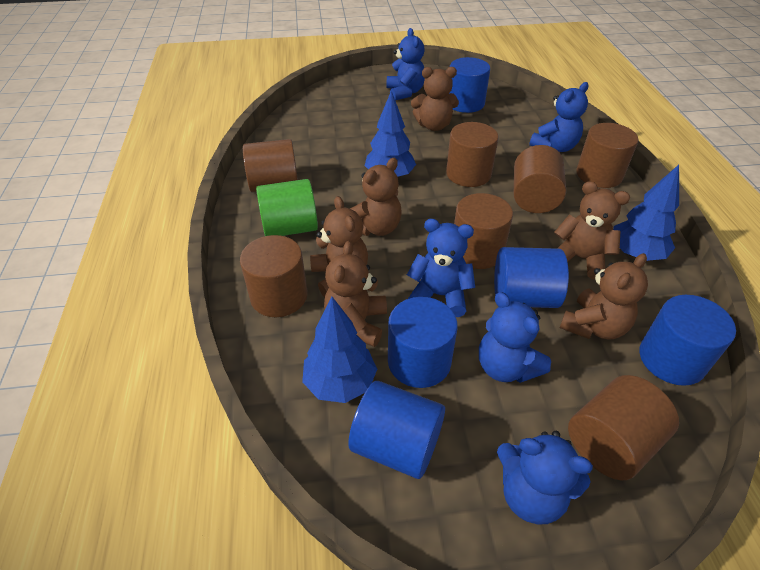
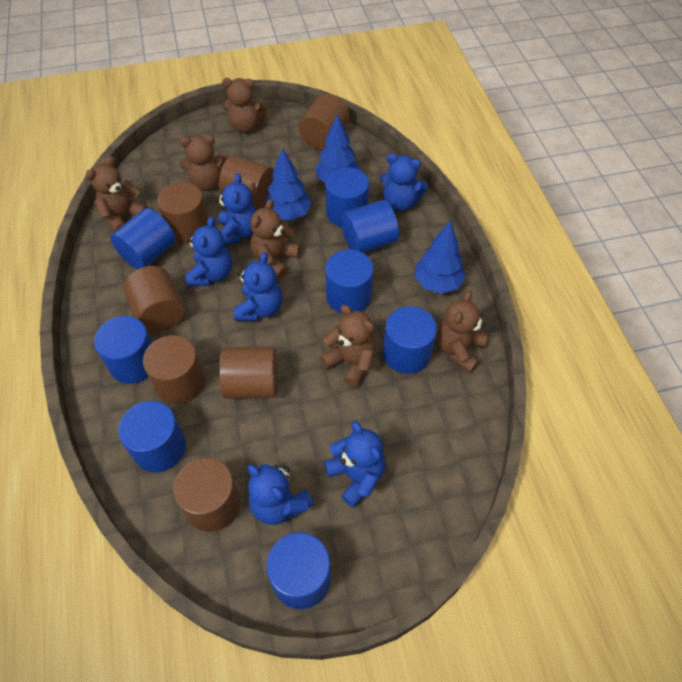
blue cylinder: 5 -> 8
blue teddy bear: 5 -> 6
green cylinder: 1 -> 0

